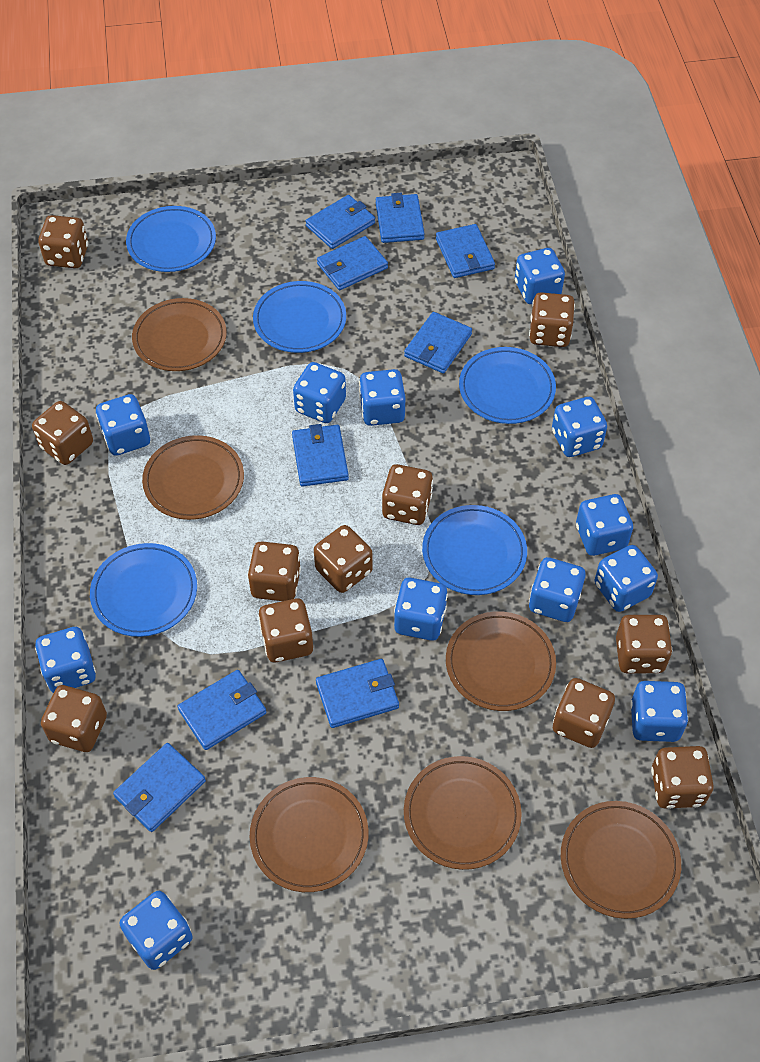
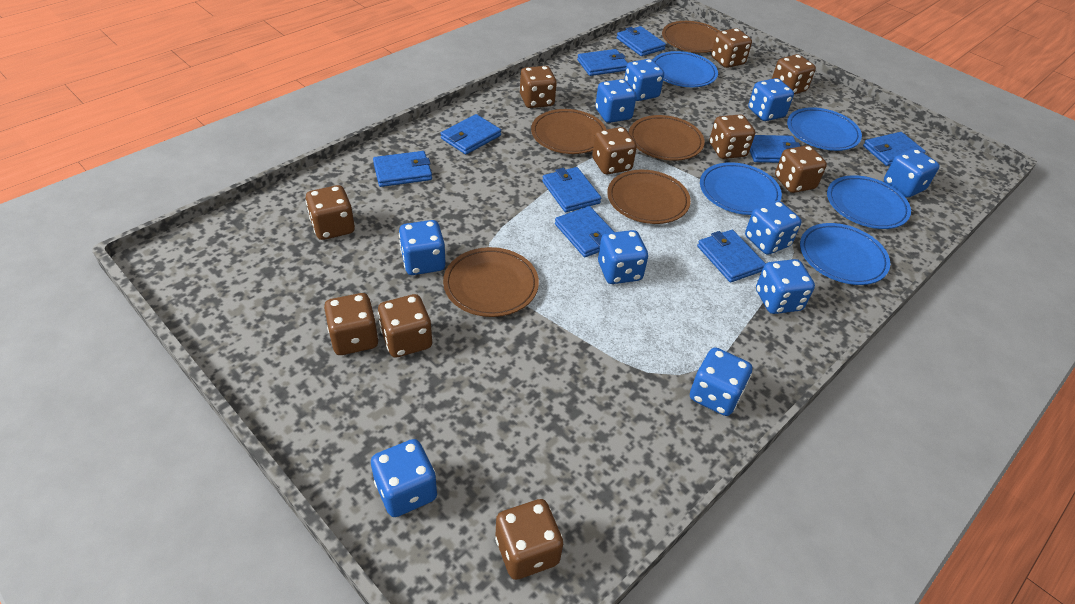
blue dice: 12 -> 10
brown dice: 11 -> 10
brown plate: 6 -> 5

